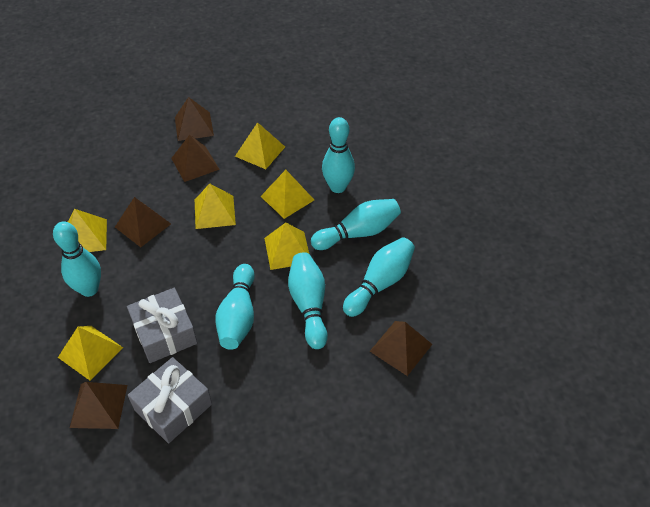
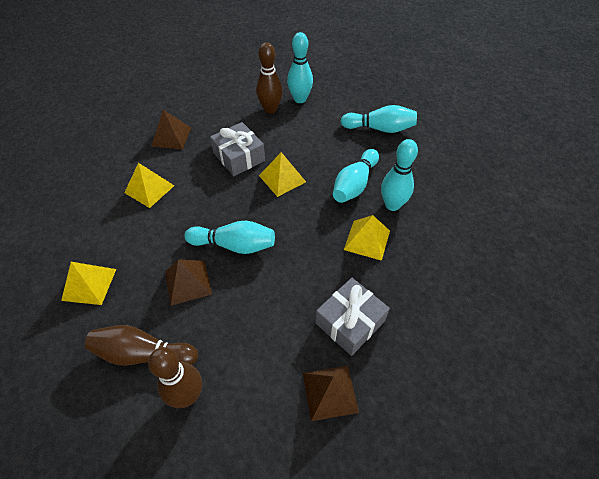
brown bowling pin: 0 -> 3
brown pyramid: 5 -> 3
turquoise bowling pin: 6 -> 5
yellow pyramid: 6 -> 4

